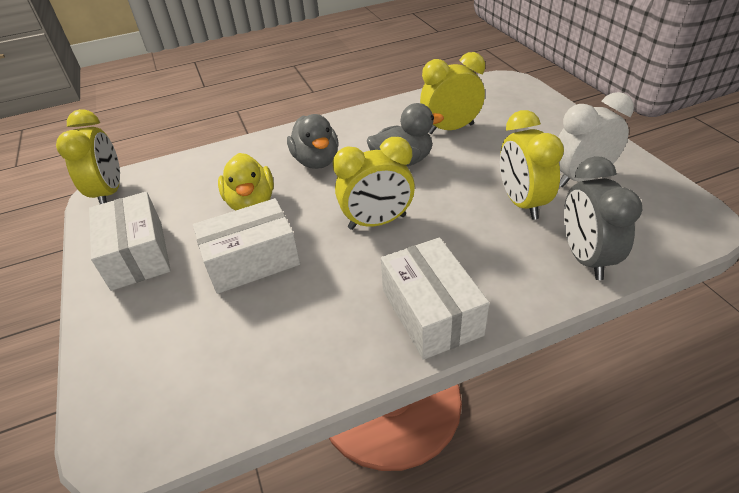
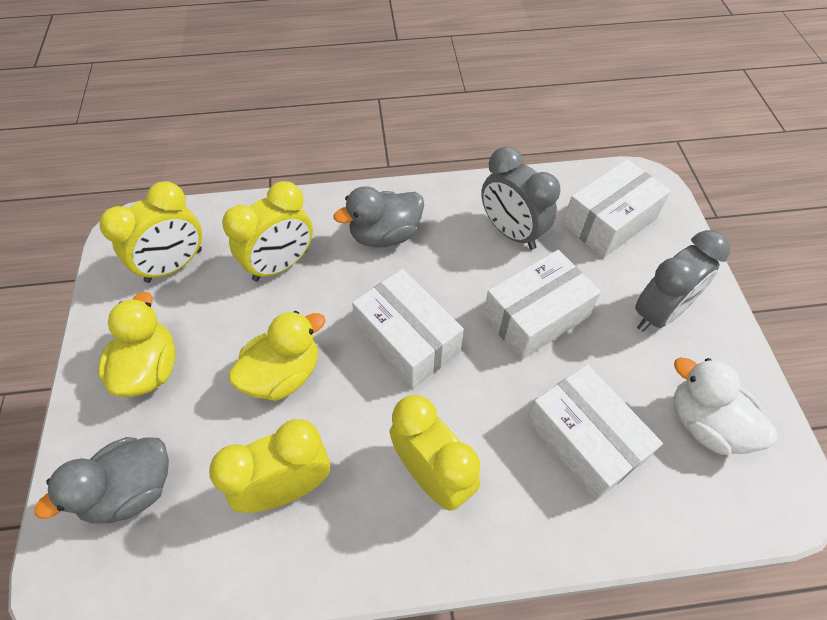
grey clock: 1 -> 2
white box: 3 -> 4
white clock: 1 -> 0
white duck: 0 -> 1
yellow duck: 1 -> 2

